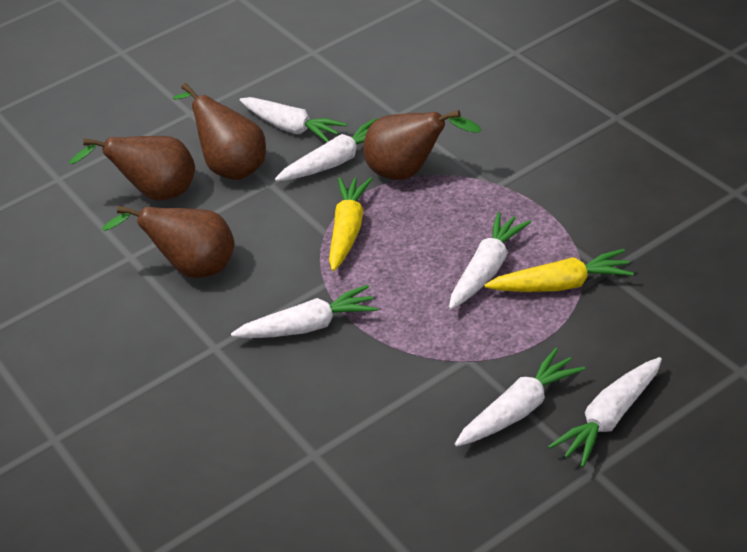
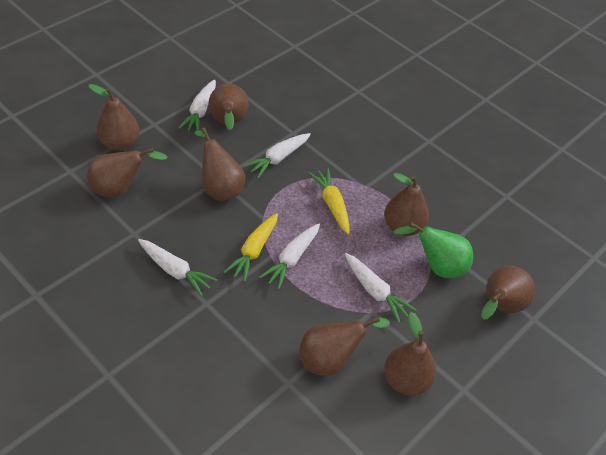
brown pear: 4 -> 8
green pear: 0 -> 1
white carrot: 6 -> 5

